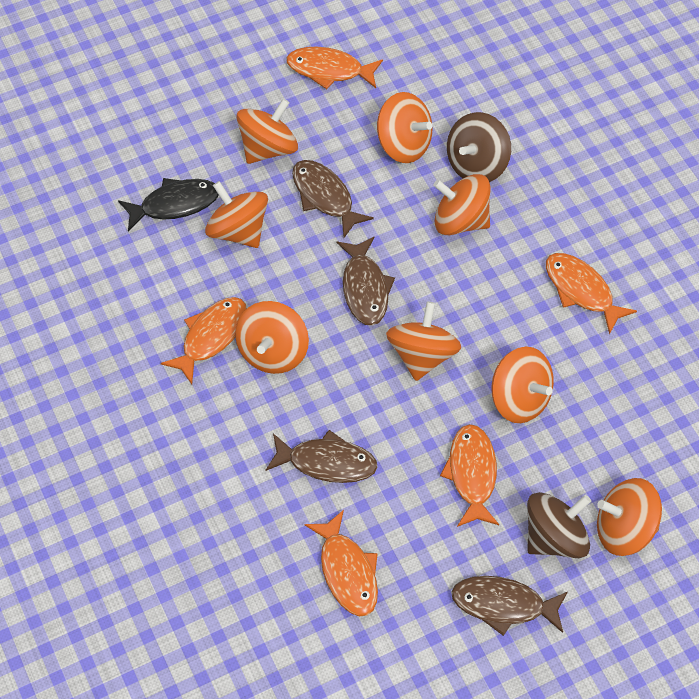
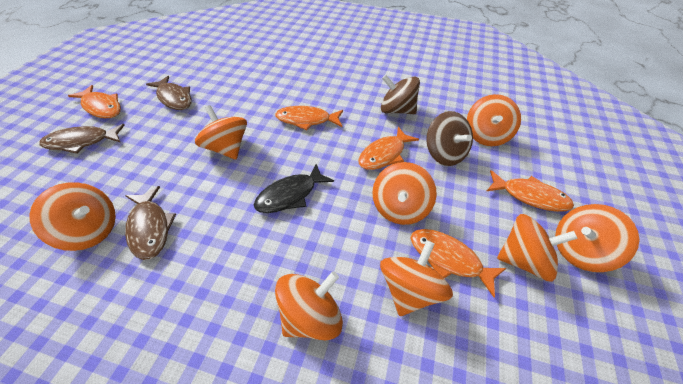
brown fish: 4 -> 3

